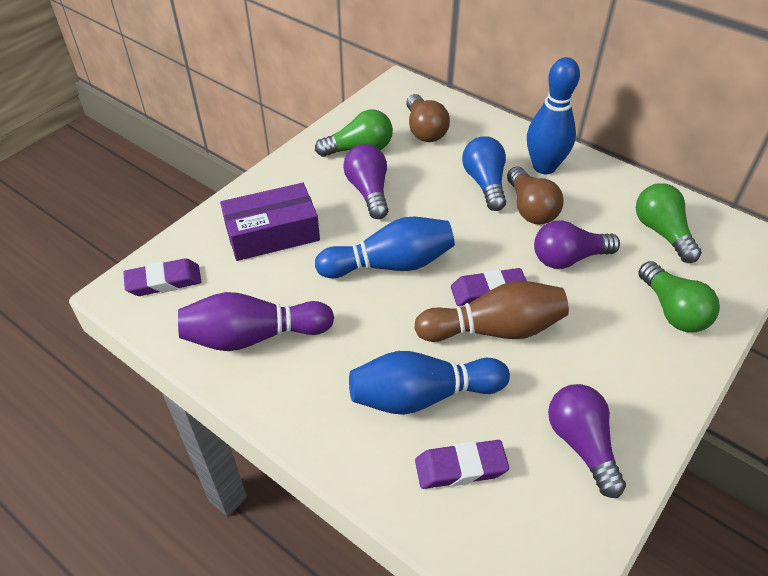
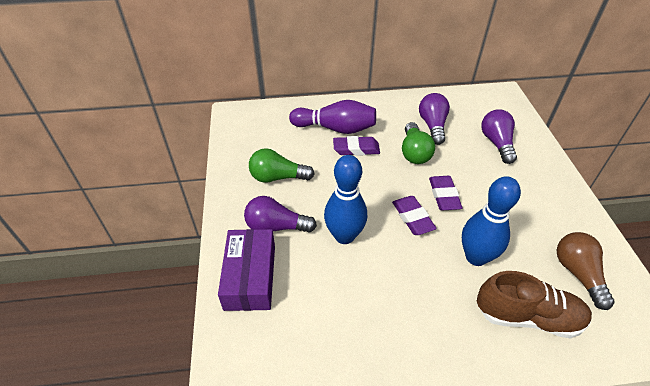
blue bowling pin: 3 -> 2
blue light bulb: 1 -> 0
brown bowling pin: 1 -> 0
brown light bulb: 2 -> 1
brown shoe: 0 -> 1
green light bulb: 3 -> 2

